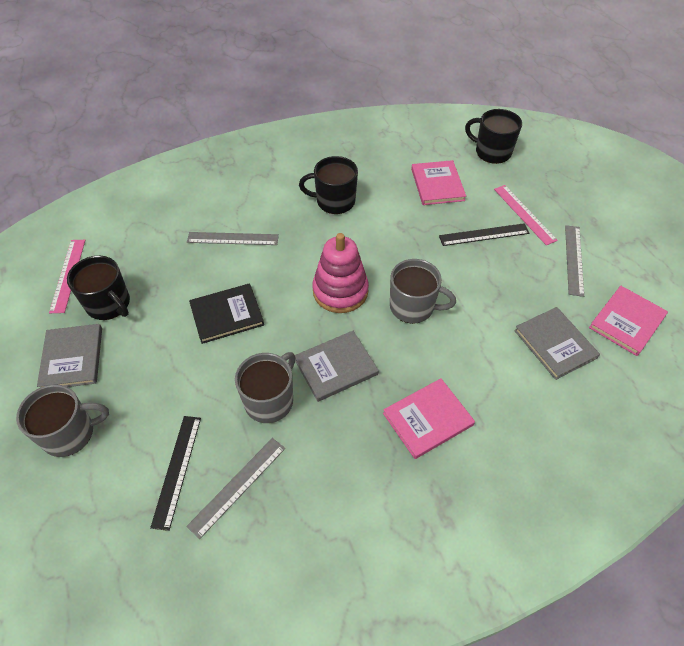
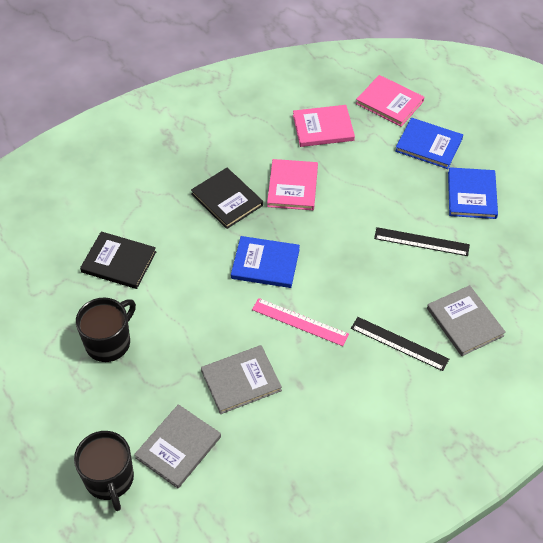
black book: 1 -> 2
black mug: 3 -> 2
blue book: 0 -> 3
grey mug: 3 -> 0
grey ruler: 3 -> 0
pink ruler: 2 -> 1
pink stacking toy: 1 -> 0

